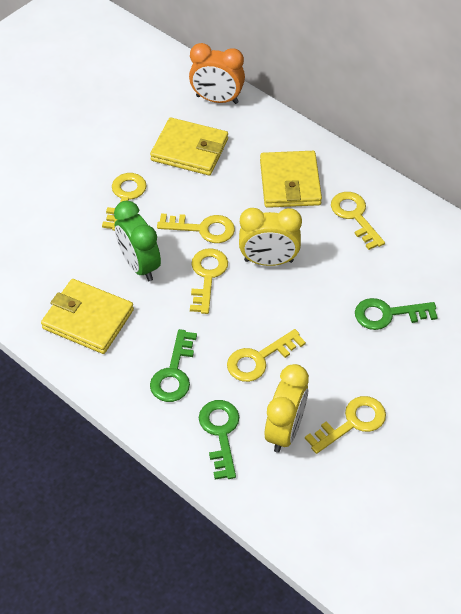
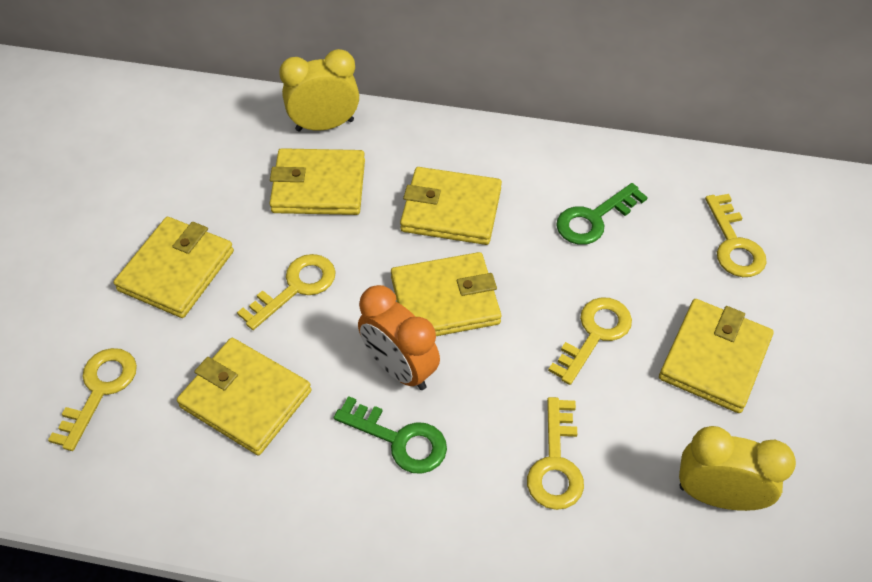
green clock: 1 -> 0
green key: 3 -> 2
yellow key: 6 -> 5
yellow wallet: 3 -> 6

